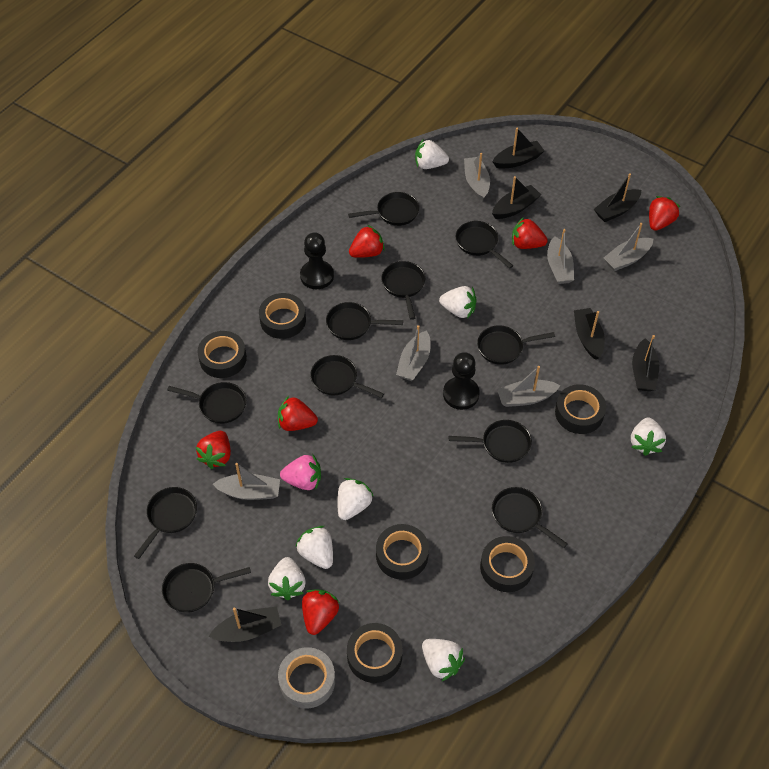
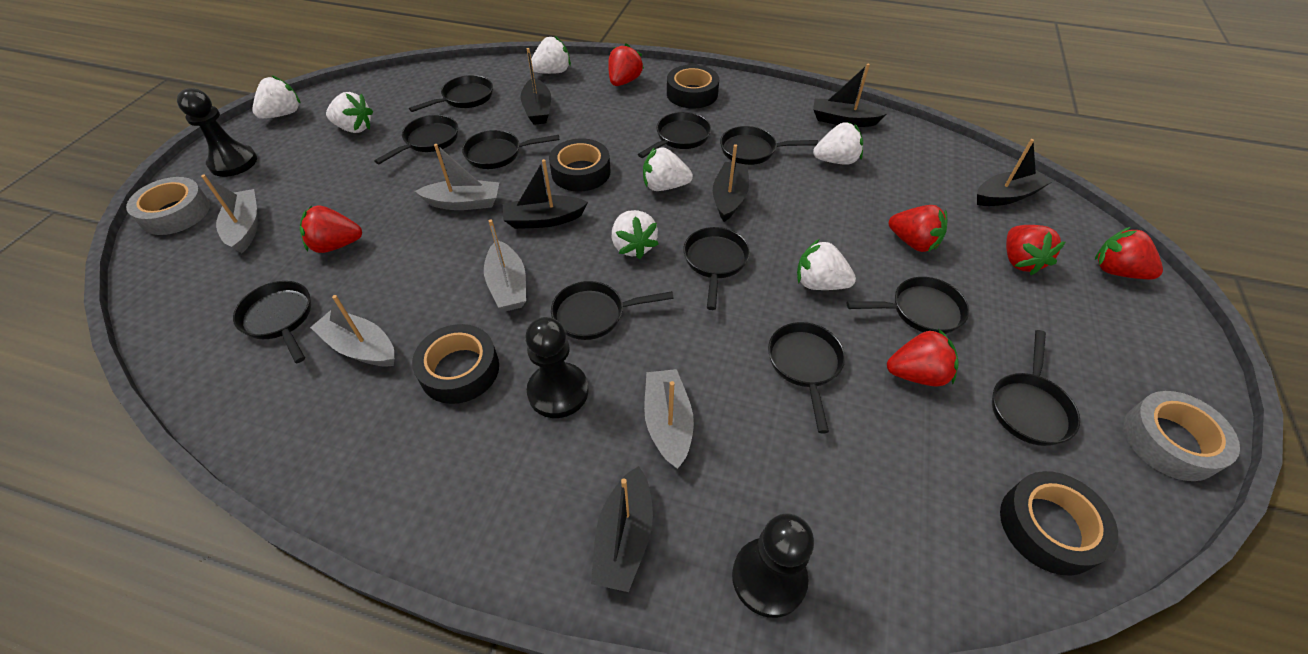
black pawn: 2 -> 3
black tape: 6 -> 4
grey boat: 6 -> 5
grey tape: 1 -> 2
pink strawberry: 1 -> 0

